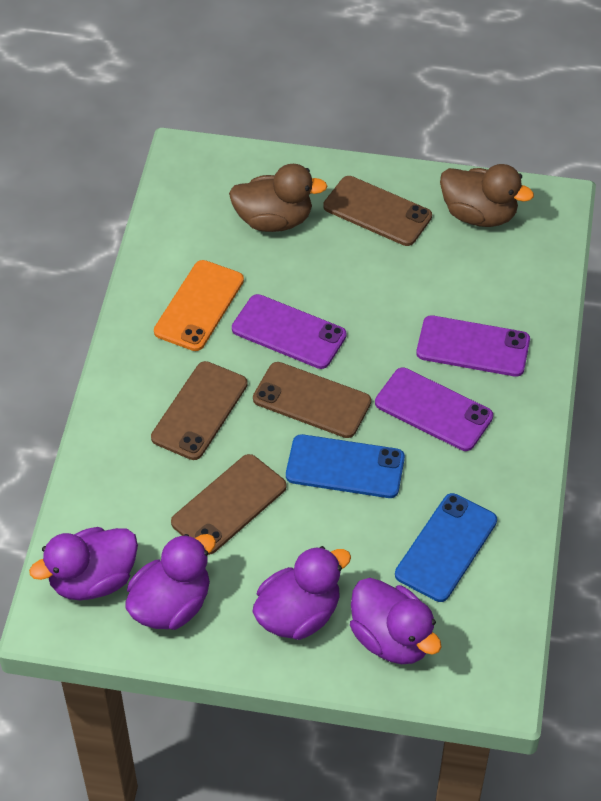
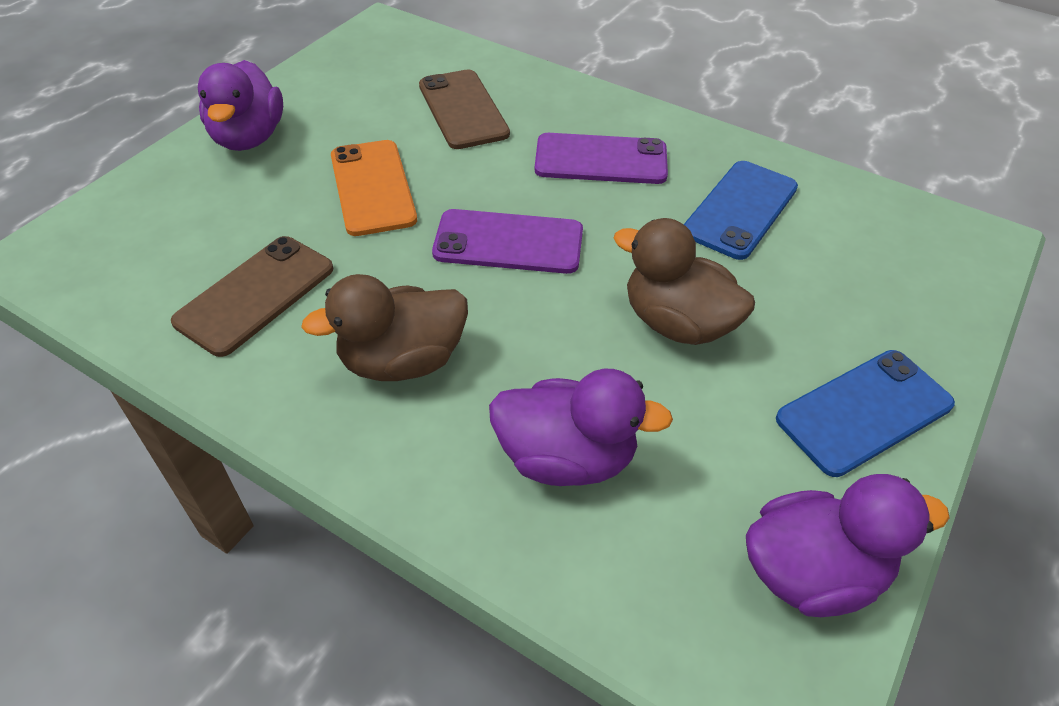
brown phone: 4 -> 2
purple duck: 4 -> 3
purple phone: 3 -> 2

